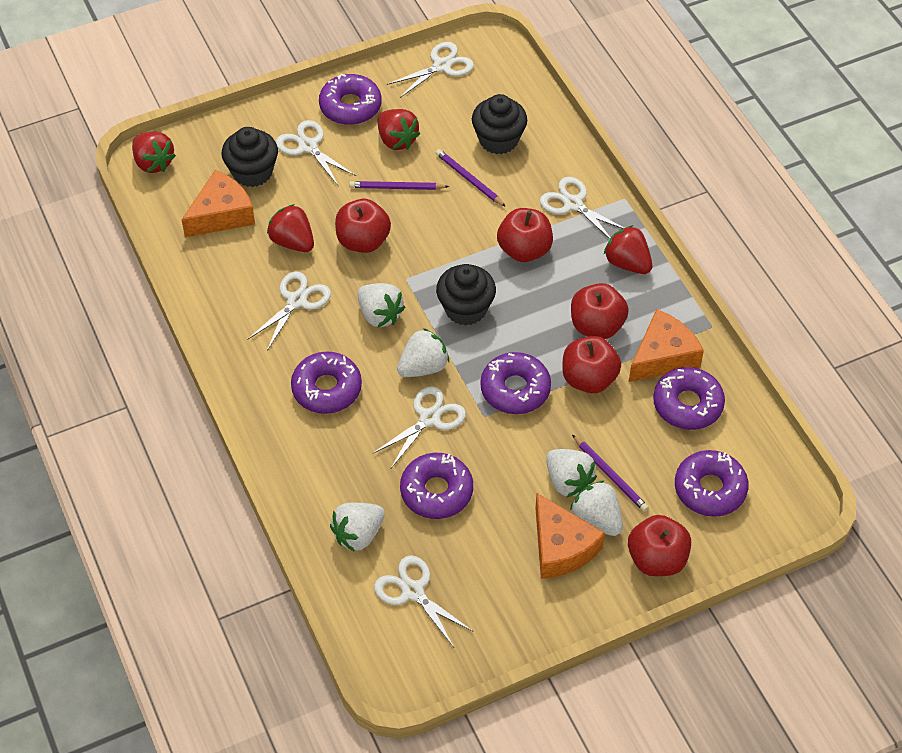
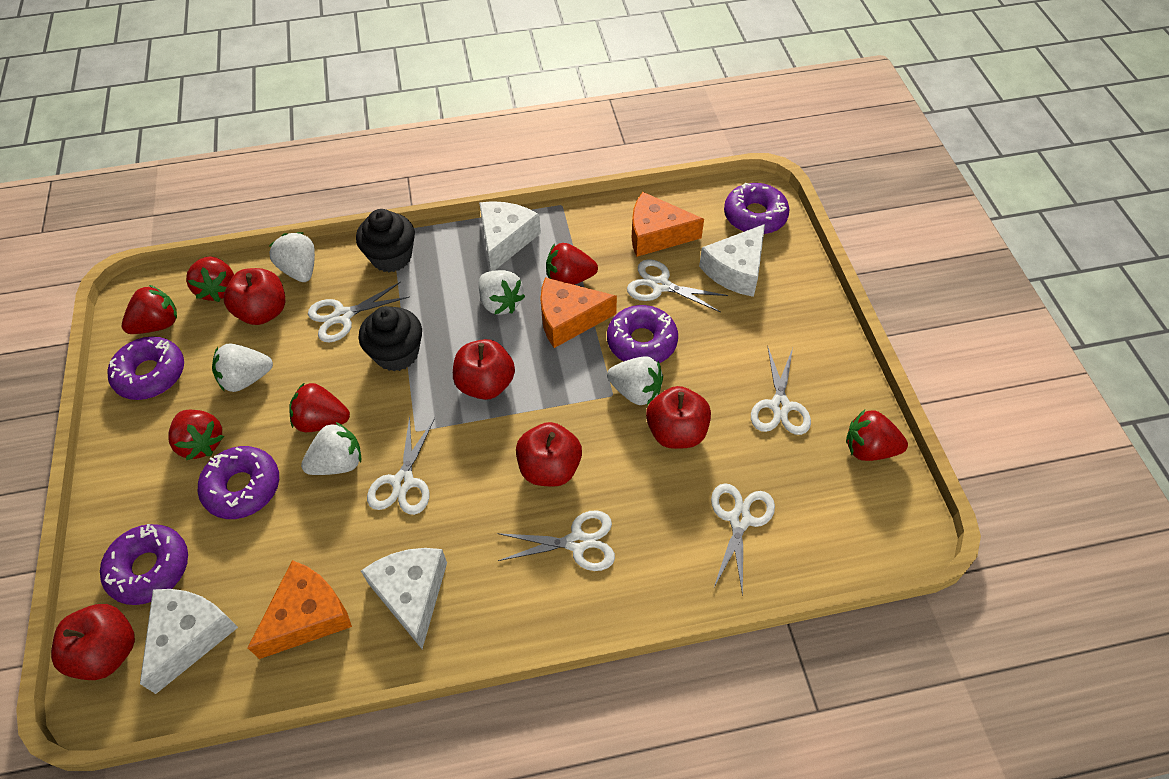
black cupcake: 3 -> 2
purple donut: 6 -> 5
purple pencil: 3 -> 0
red strawberry: 4 -> 6
white cheese: 0 -> 4

